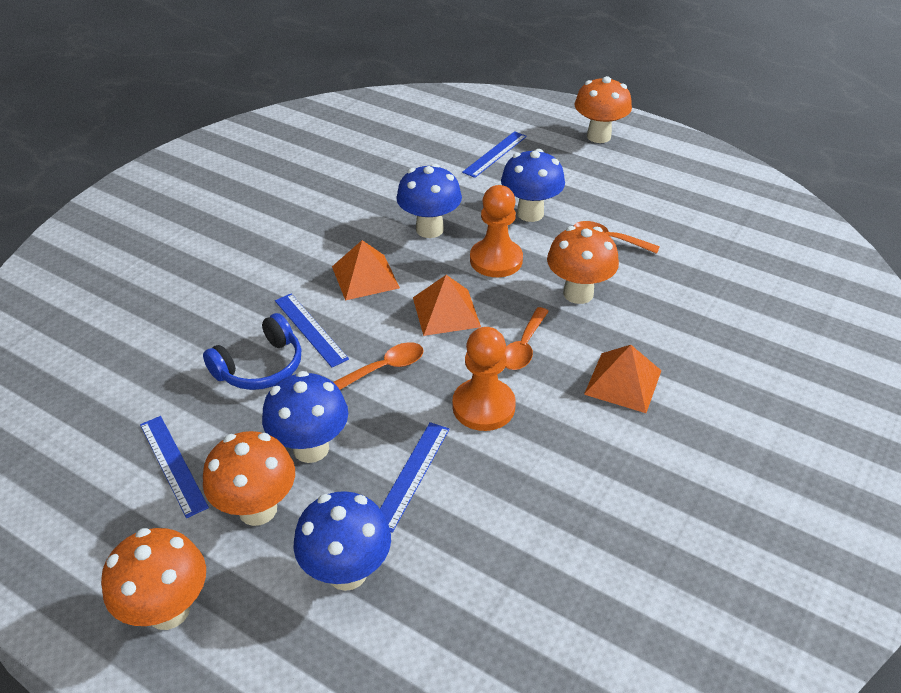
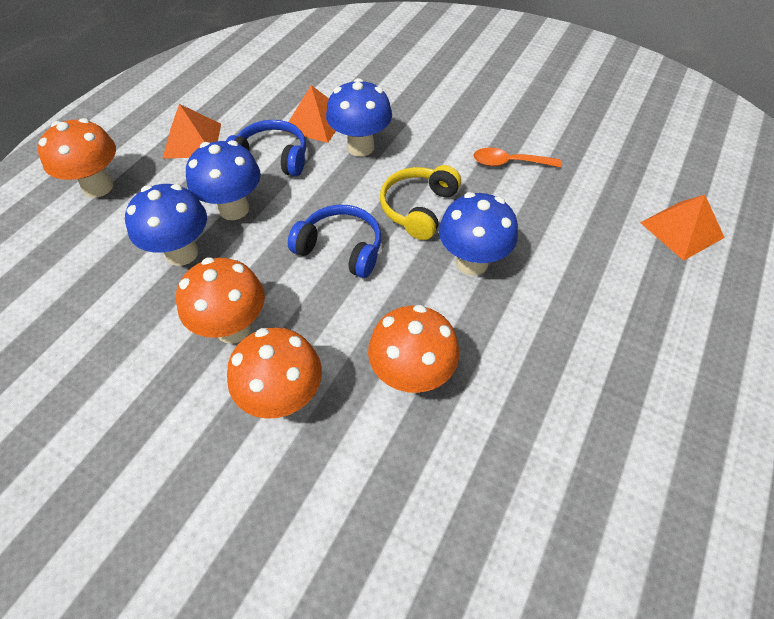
blue headphones: 1 -> 2
blue ruler: 4 -> 0
orange pawn: 2 -> 0
orange spoon: 3 -> 1
yellow headphones: 0 -> 1

